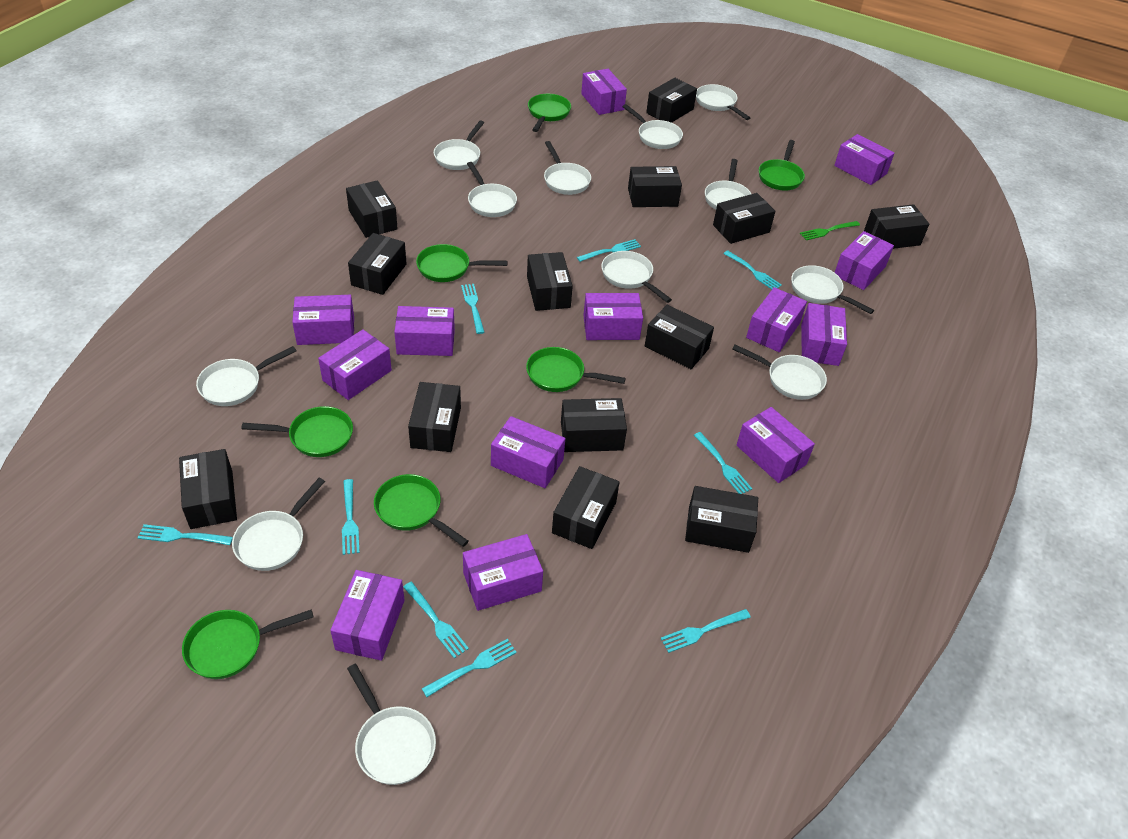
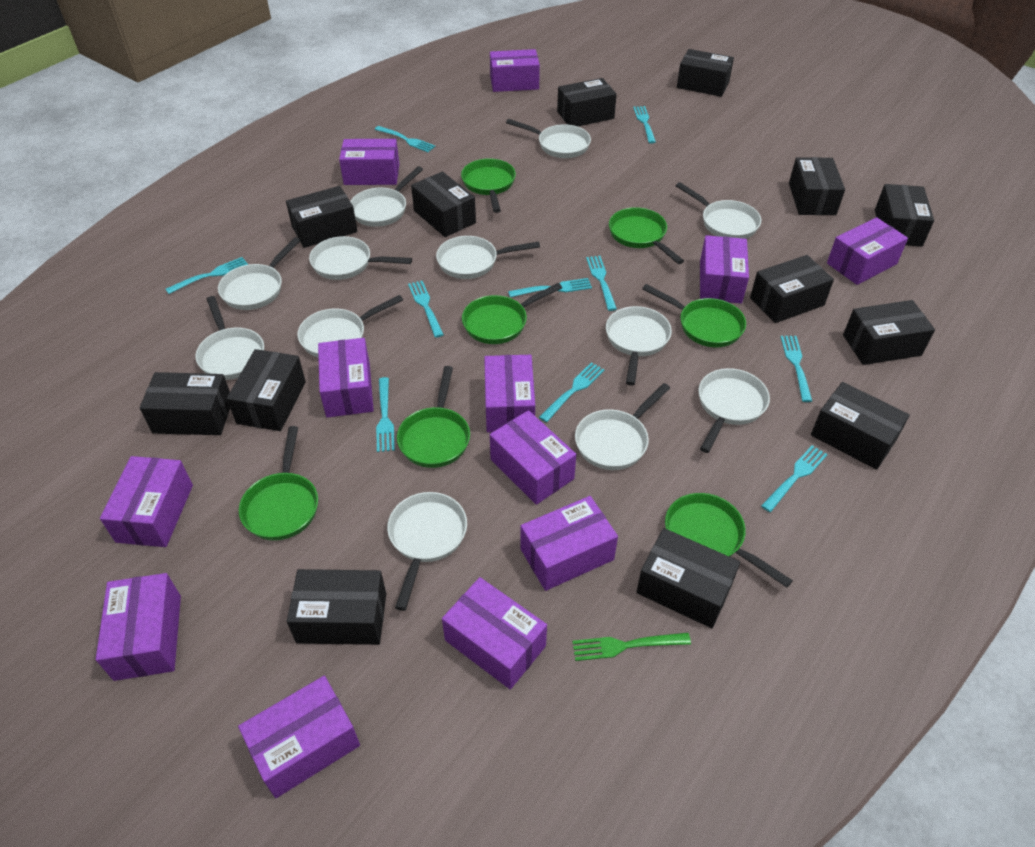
purple box: 13 -> 12
turquoise fork: 9 -> 10

